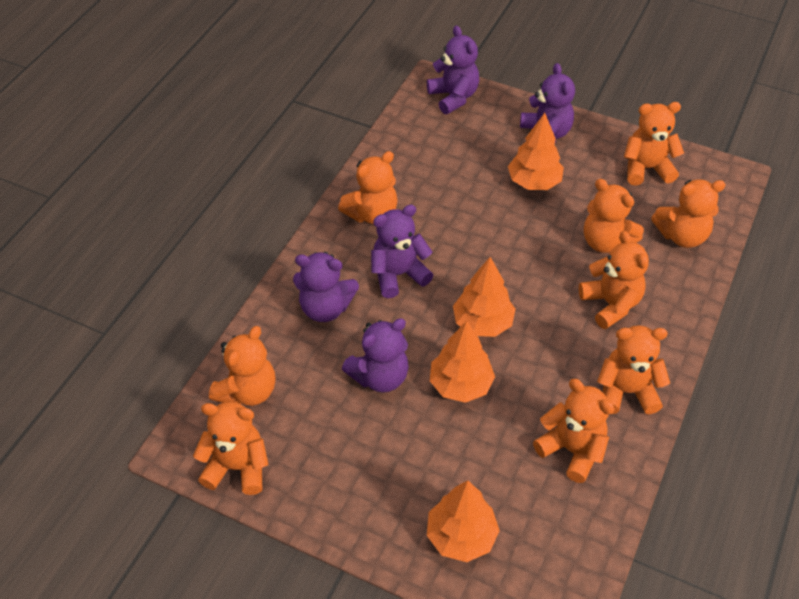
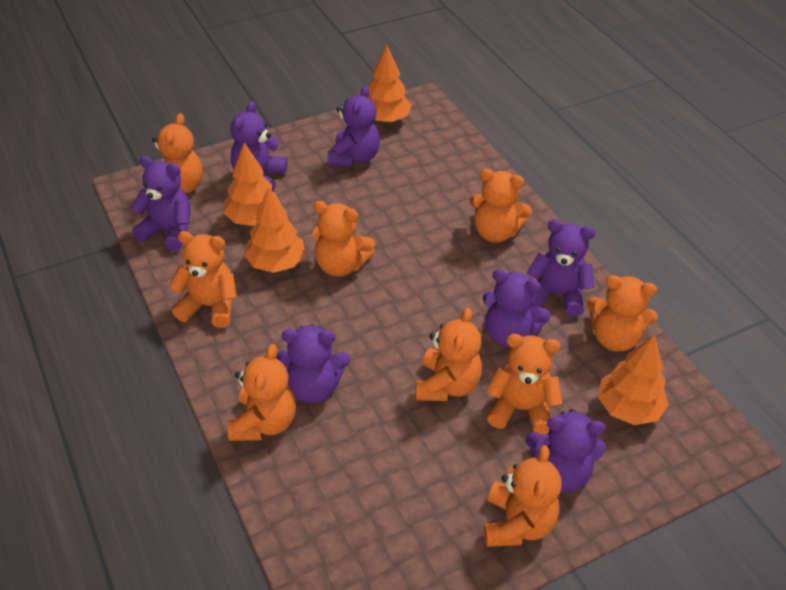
purple teddy bear: 5 -> 7

